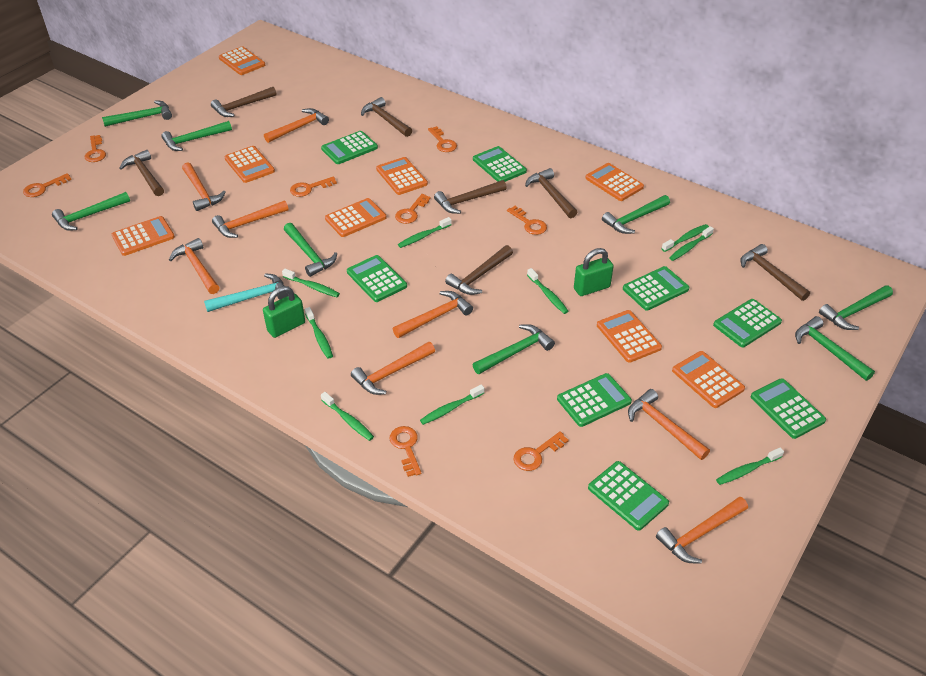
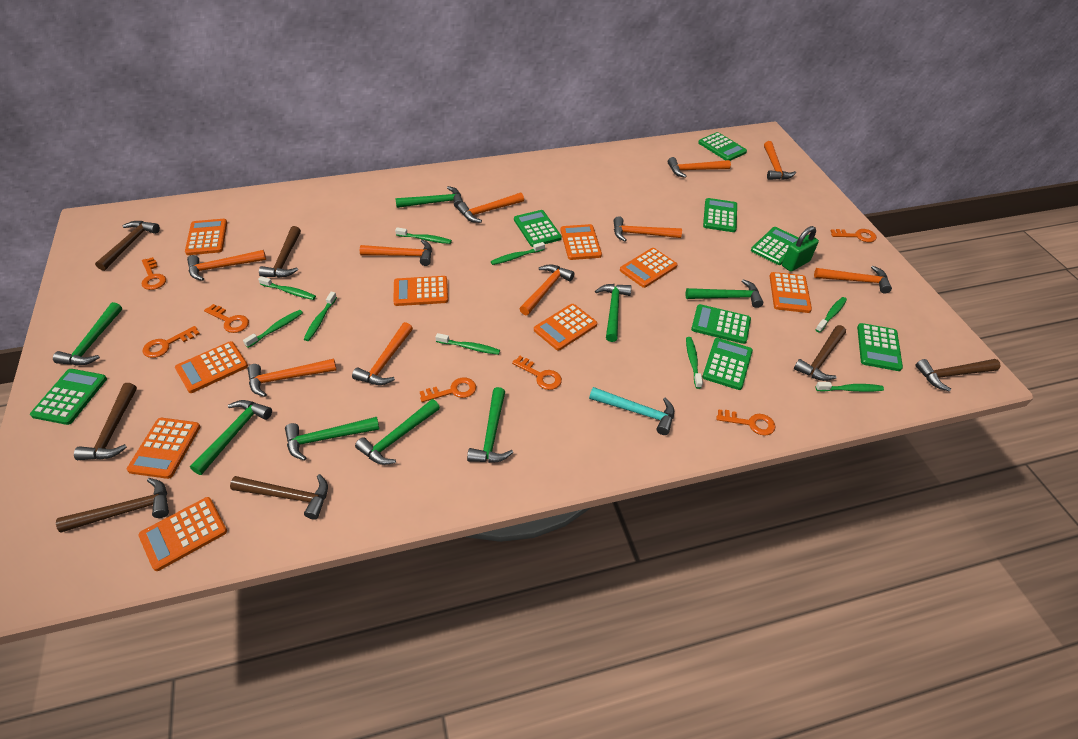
green padlock: 2 -> 1
orange calculator: 8 -> 9
orange hammer: 8 -> 10
orange key: 8 -> 7

